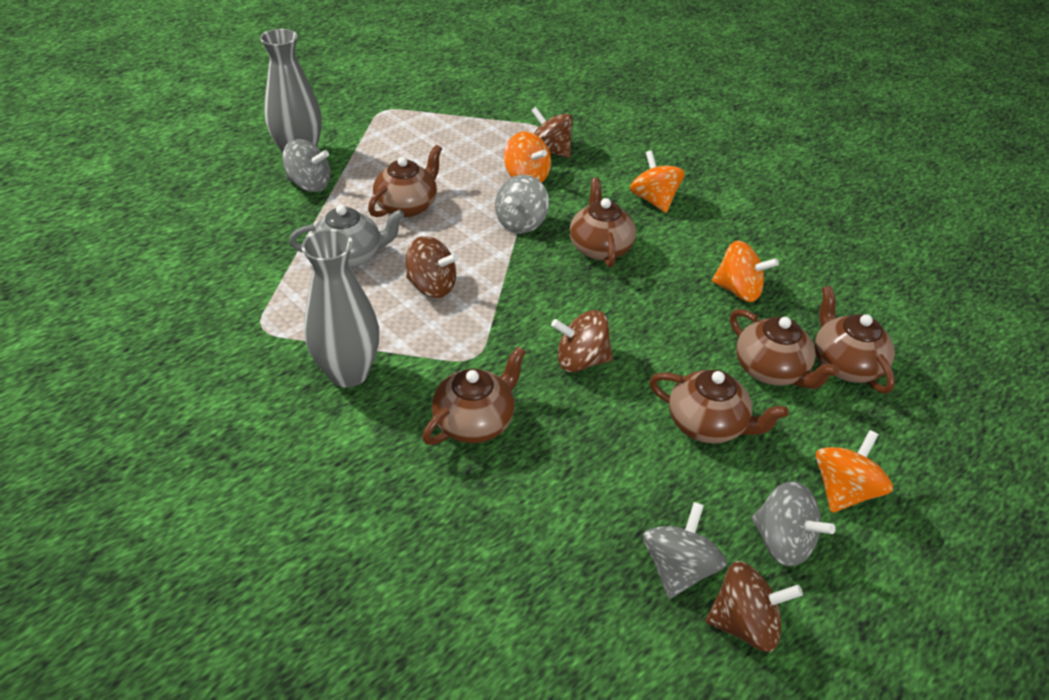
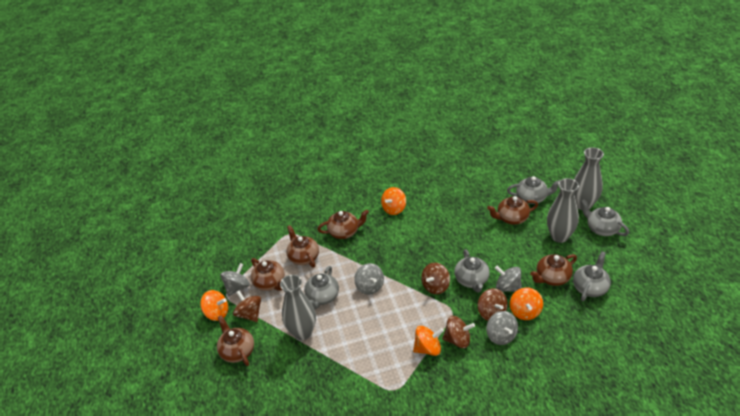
grey teapot: 1 -> 5
grey vase: 2 -> 3

